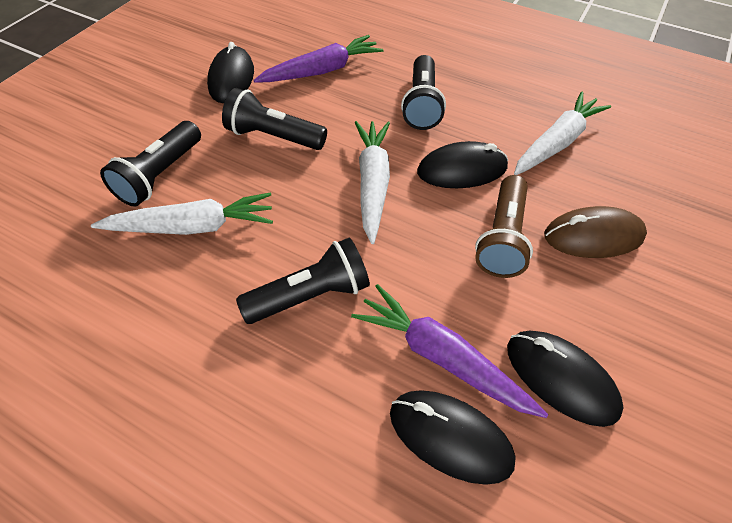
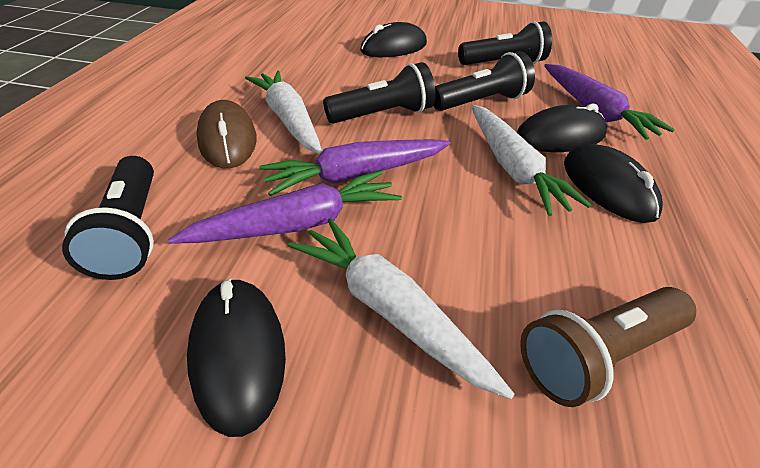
purple carrot: 2 -> 3

